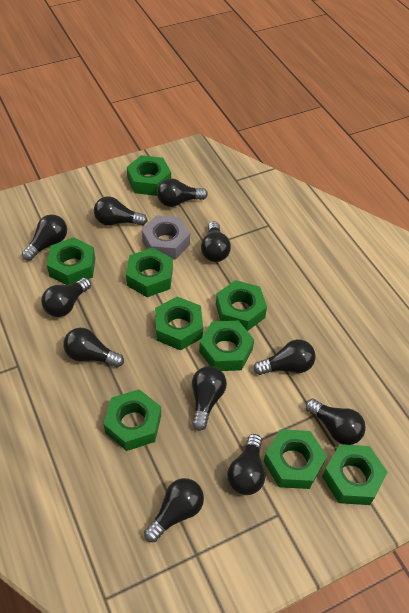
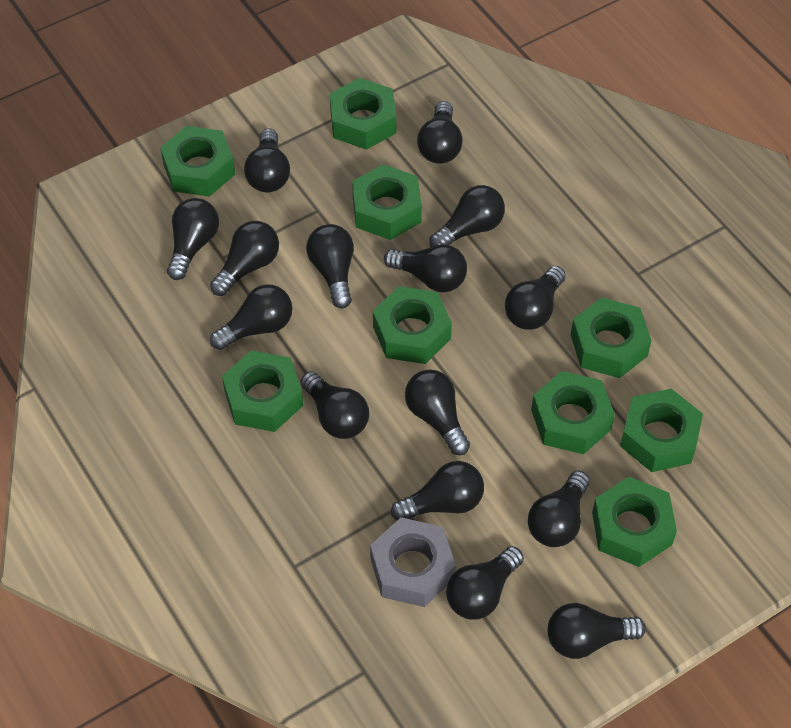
black light bulb: 11 -> 15

